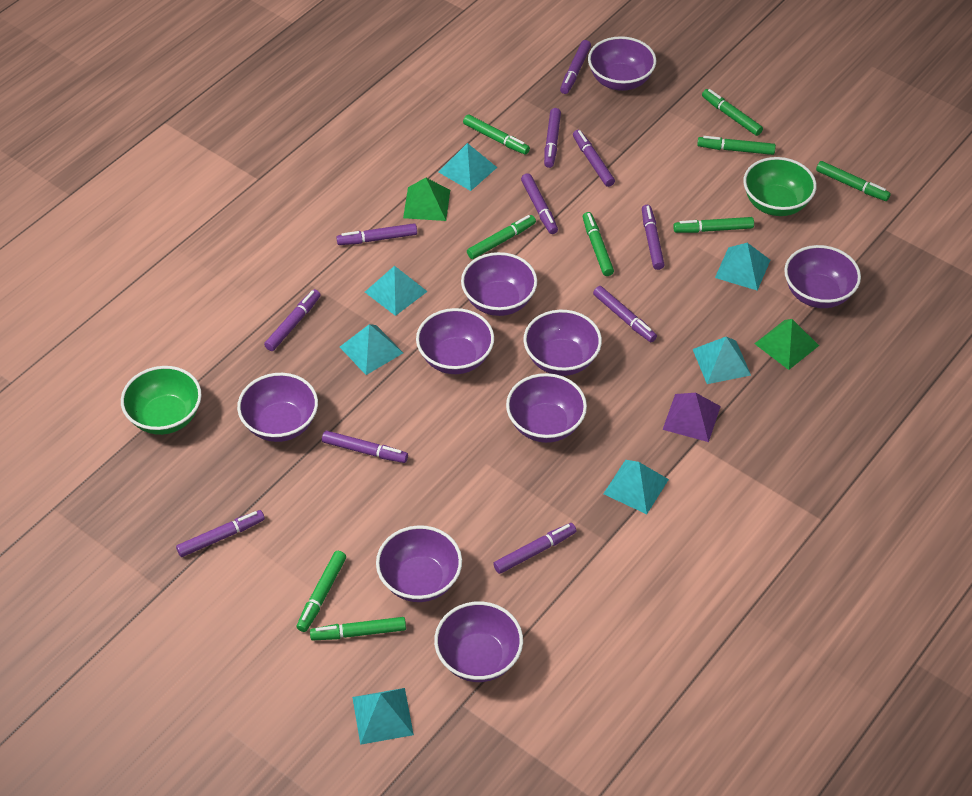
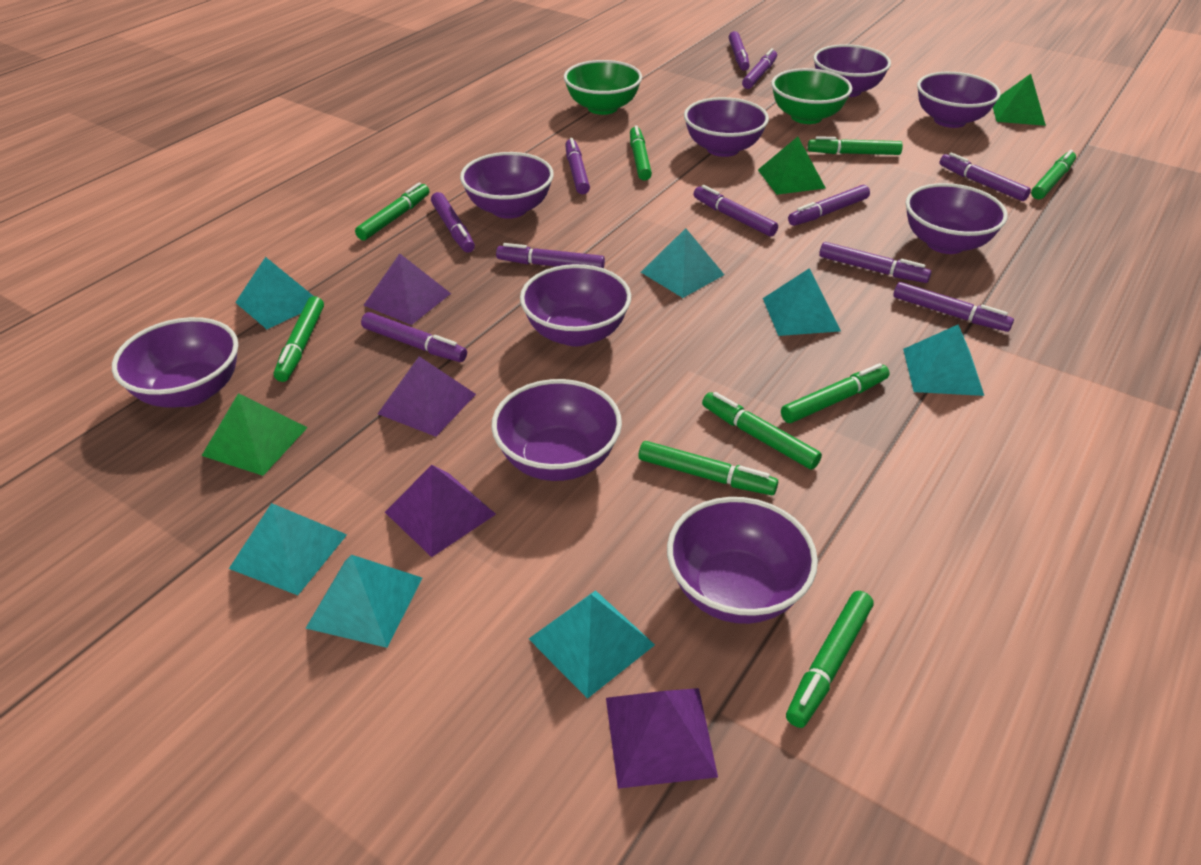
green pyramid: 2 -> 3
purple pyramid: 1 -> 4

